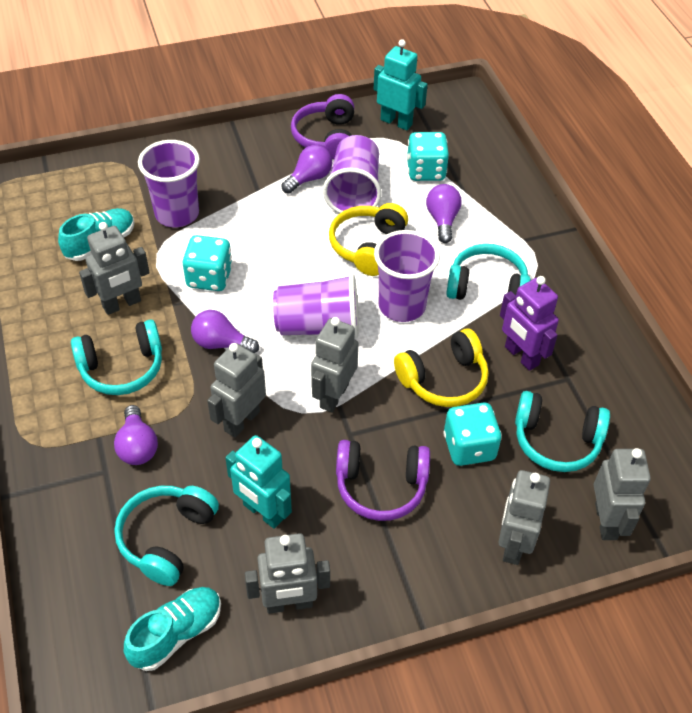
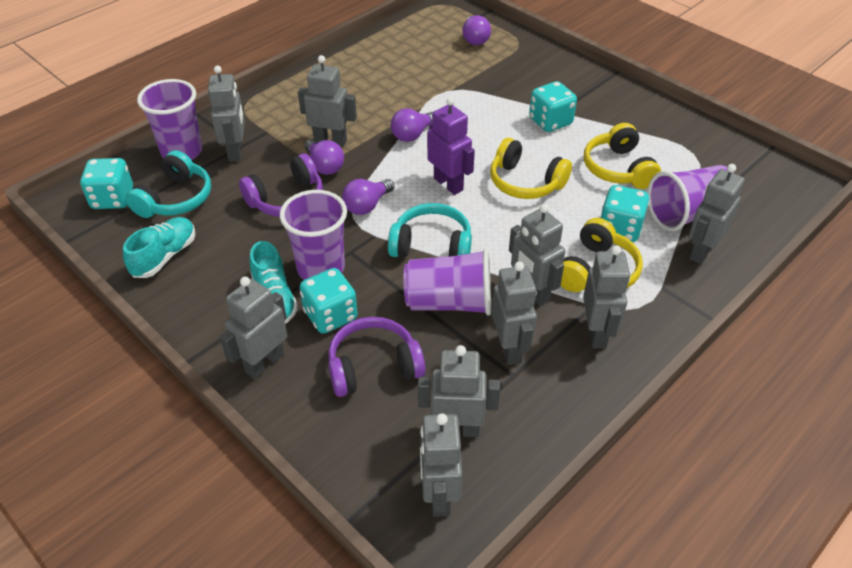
grey robot: 6 -> 9
turquoise dice: 3 -> 4
turquoise headphones: 4 -> 2
turquoise robot: 2 -> 0
yellow headphones: 2 -> 3

